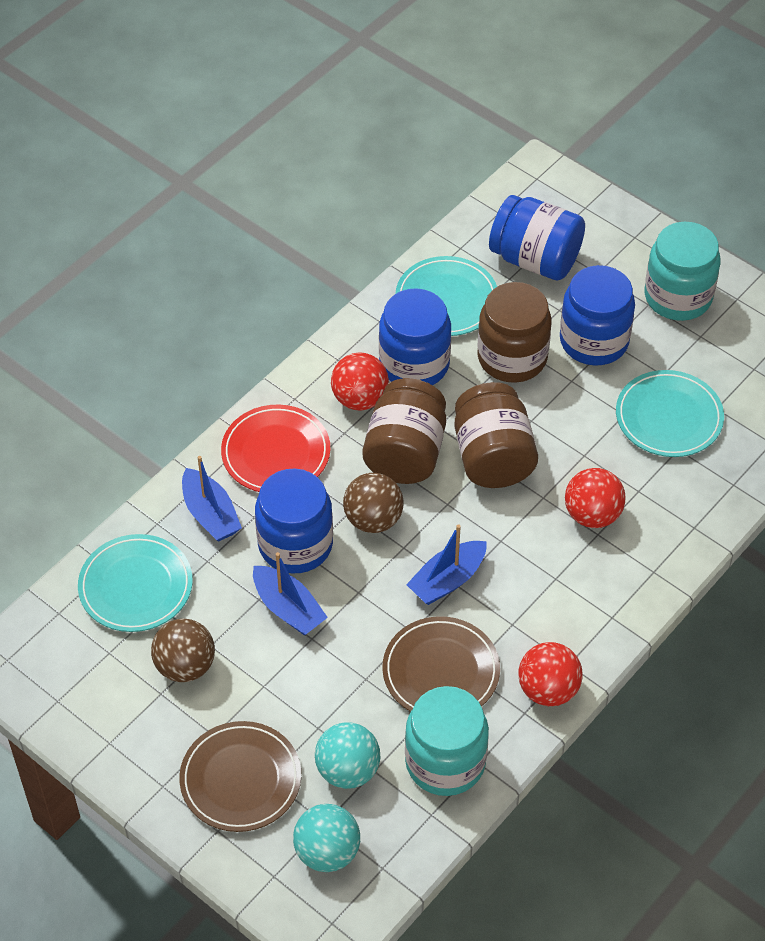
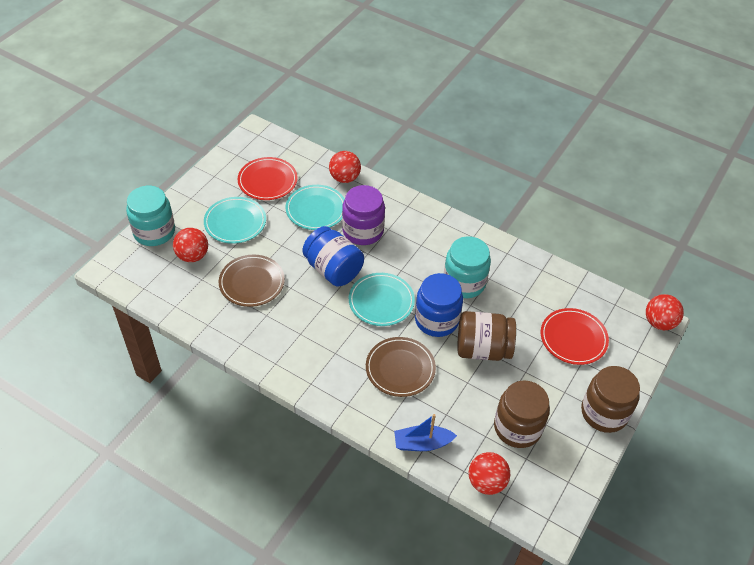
blue boat: 3 -> 1
blue jar: 4 -> 2
brown ball: 2 -> 0
purple jar: 0 -> 1
red ball: 3 -> 4
red plate: 1 -> 2
turquoise ball: 2 -> 0

